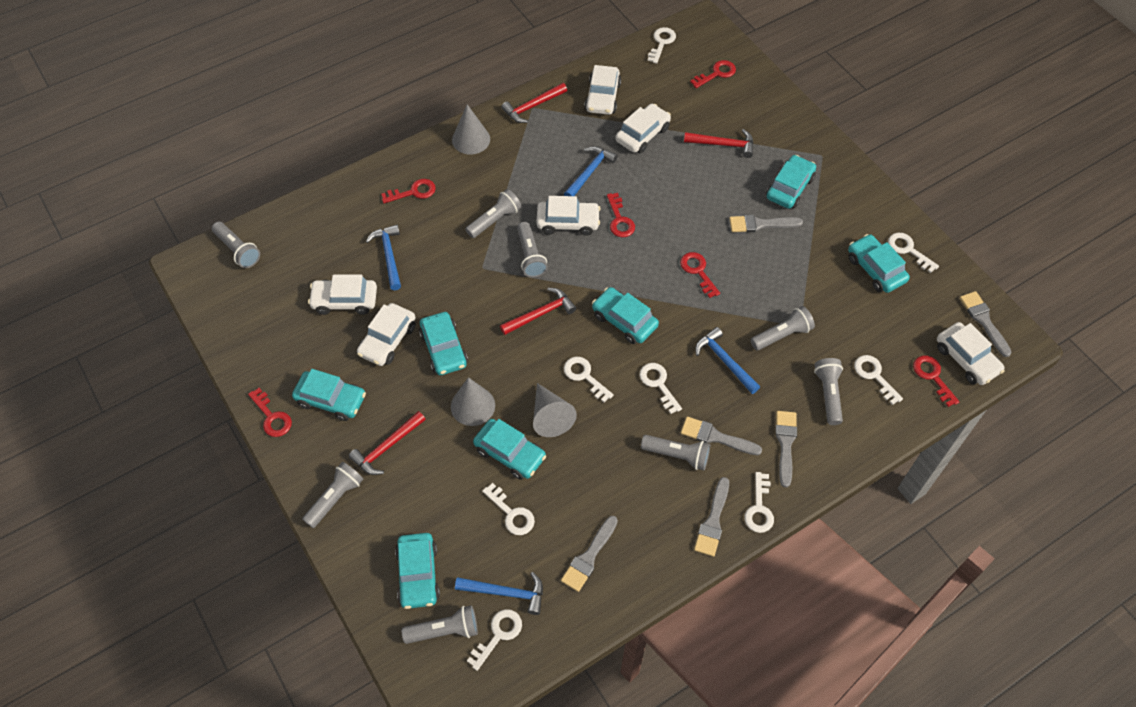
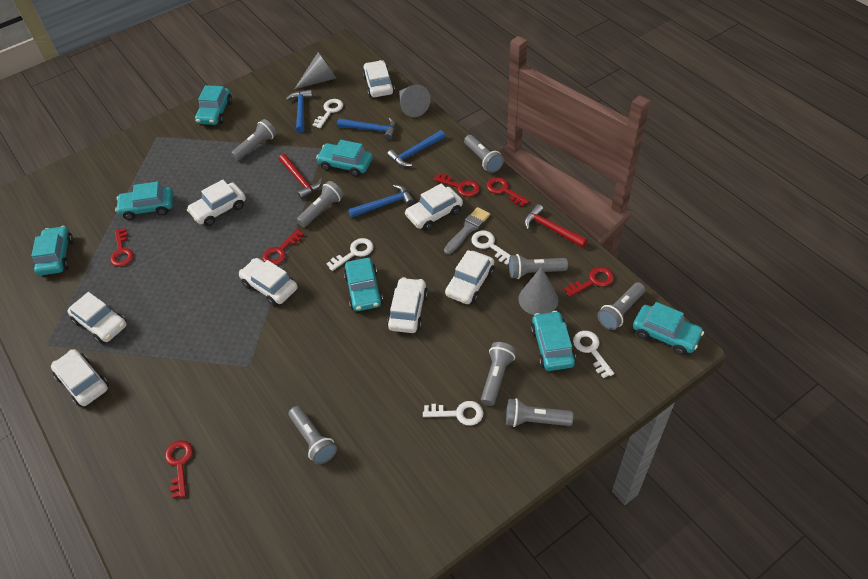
grey brush: 6 -> 1
red hammer: 4 -> 2
white car: 6 -> 8
white key: 8 -> 5

